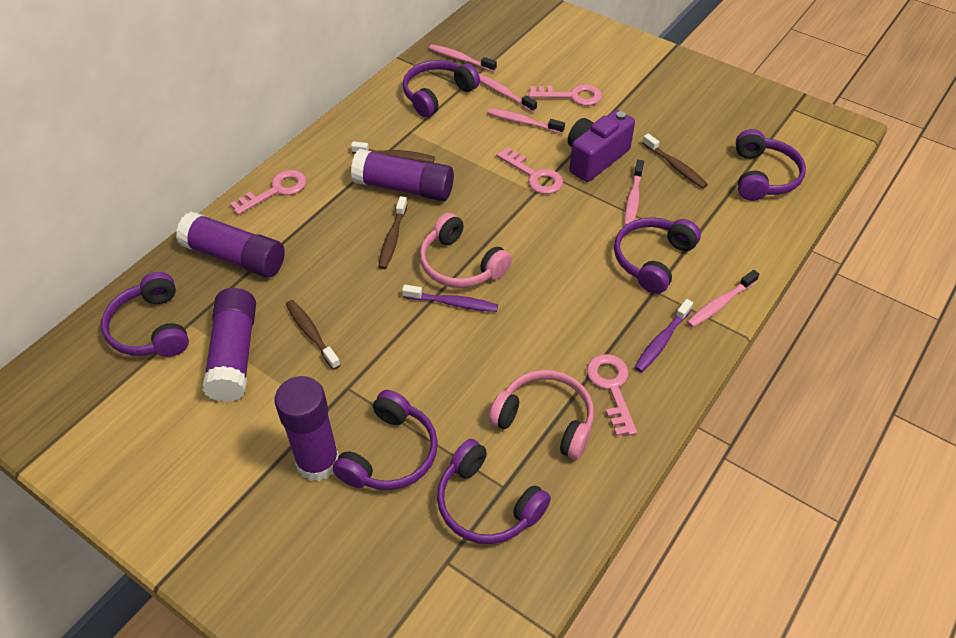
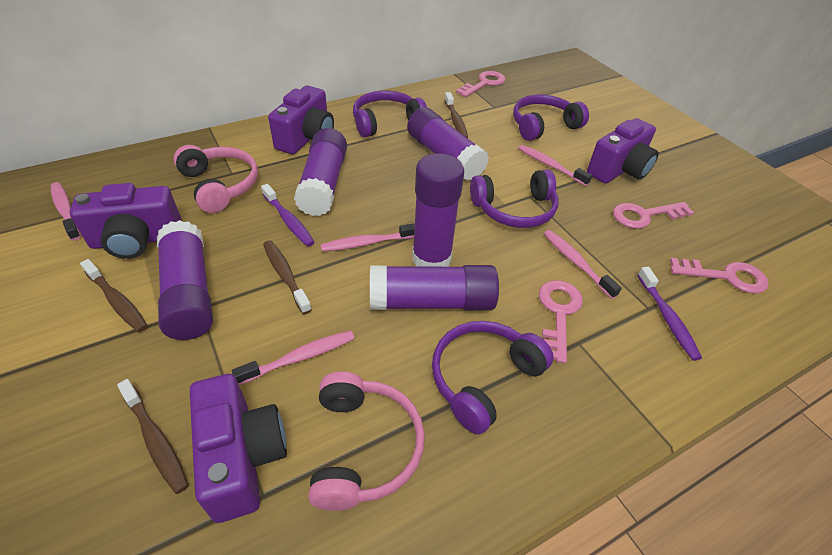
purple camera: 1 -> 4
purple glue stick: 4 -> 5
purple headphones: 6 -> 4

